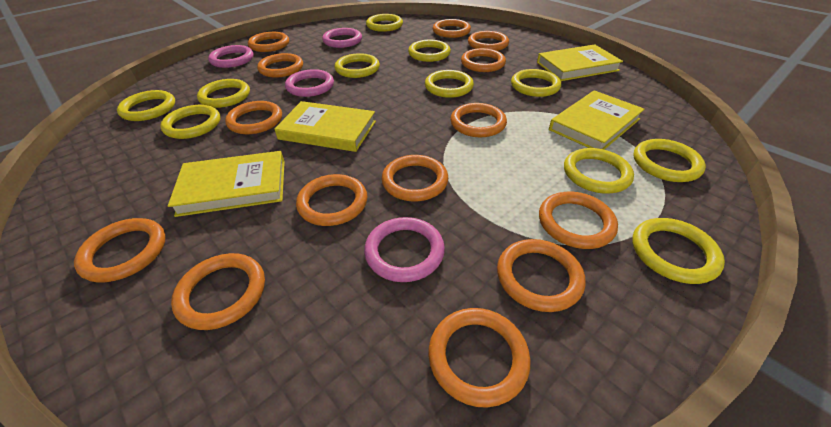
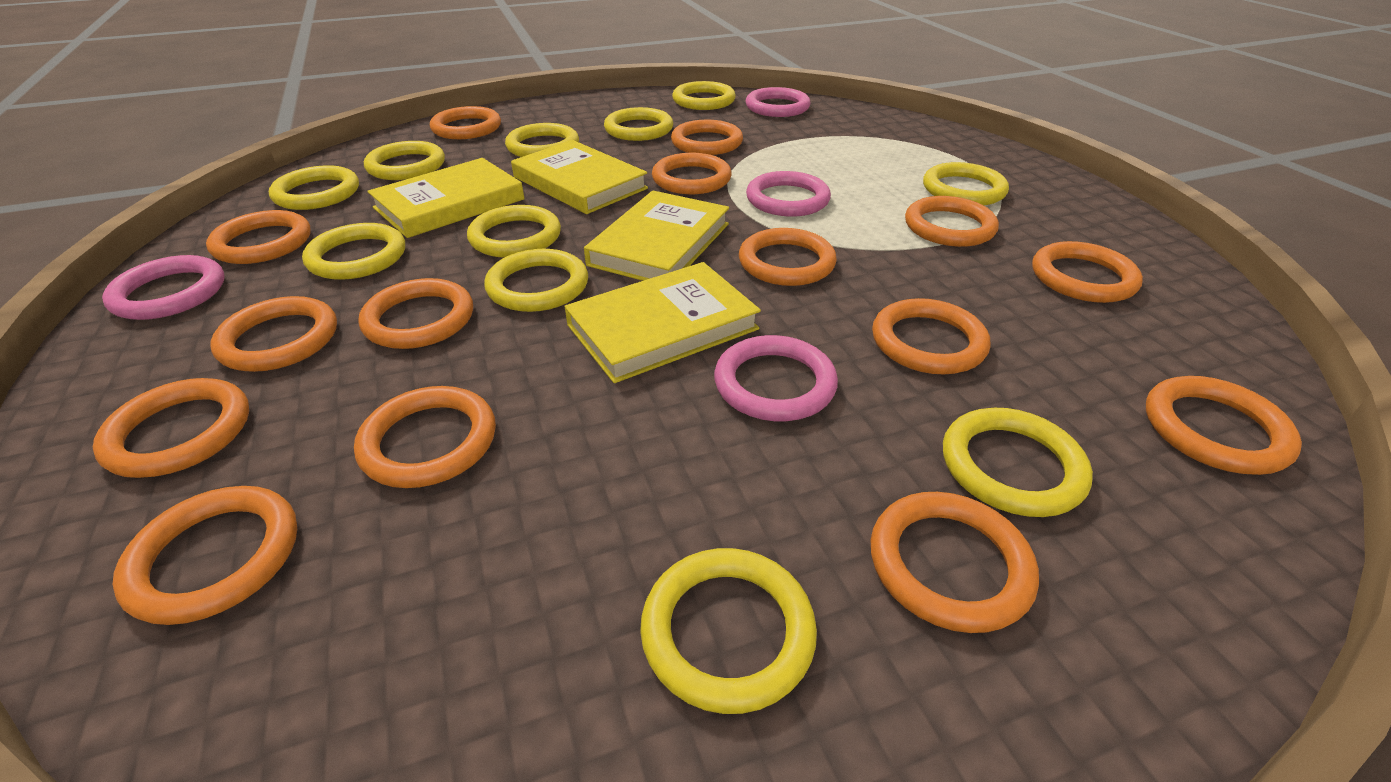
orange ring: 14 -> 15

